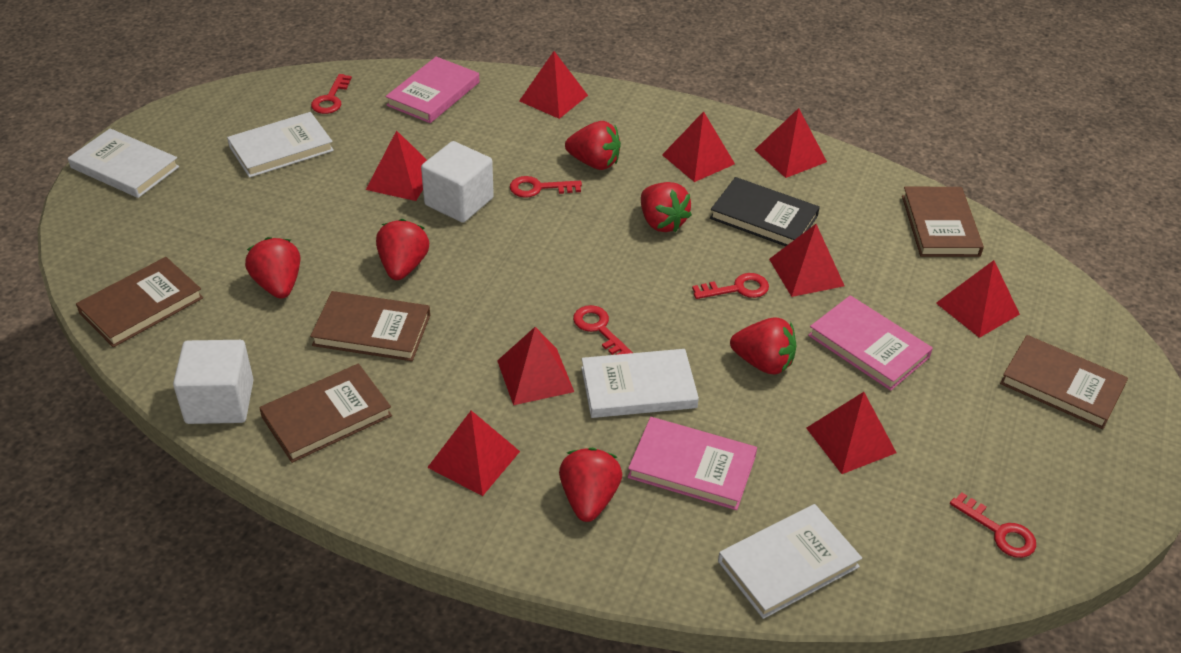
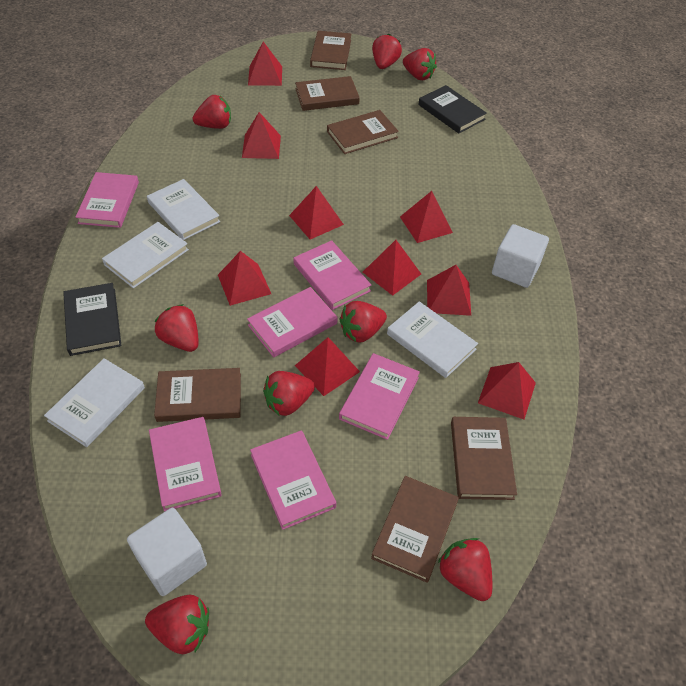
black book: 1 -> 2
brown book: 5 -> 6
pink book: 3 -> 6
red key: 5 -> 0
red strawberry: 6 -> 8

